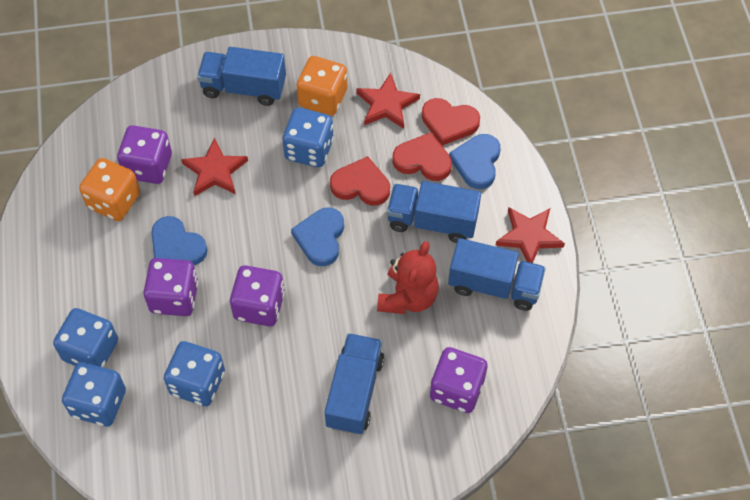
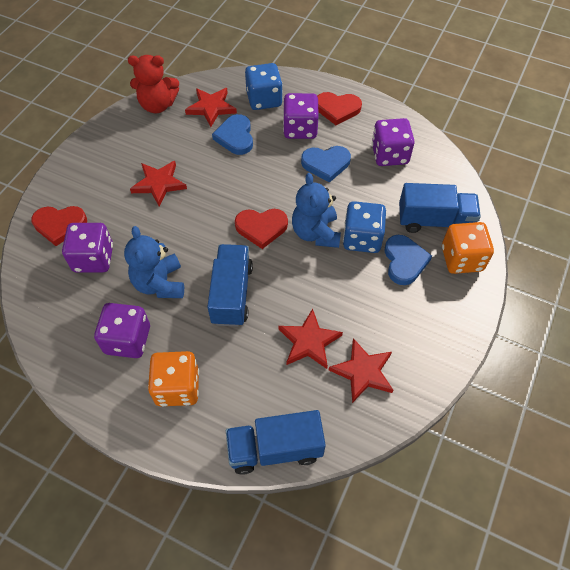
blue dice: 4 -> 2
blue teddy bear: 0 -> 2
blue truck: 4 -> 3
red star: 3 -> 4

